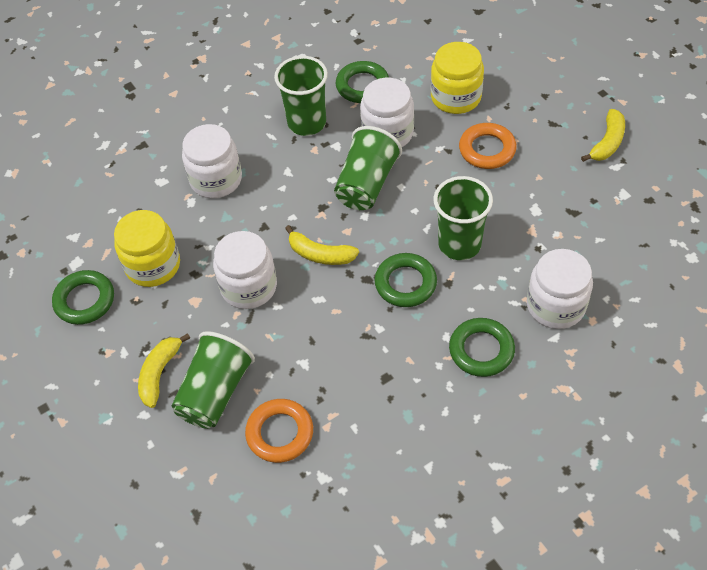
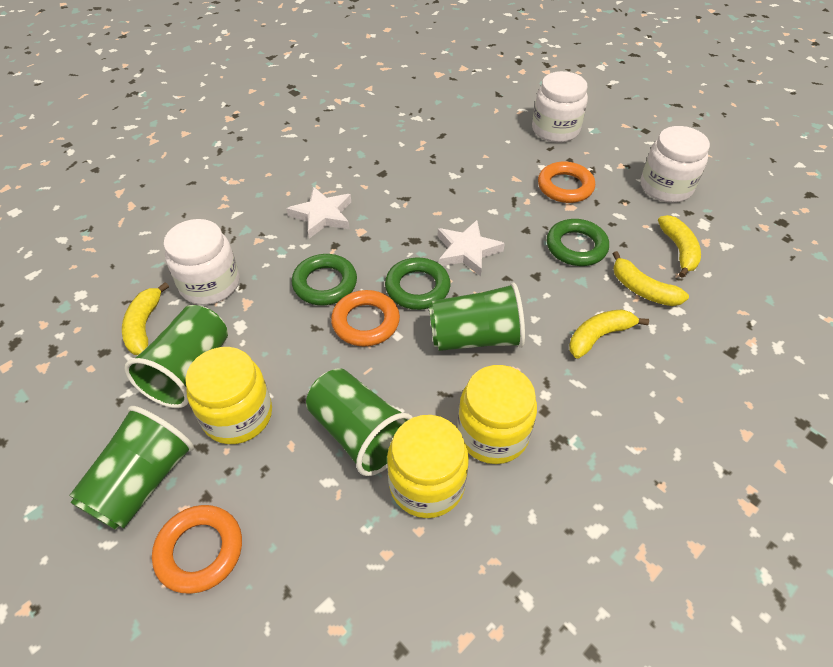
green ring: 4 -> 3
orange ring: 2 -> 3
white jar: 4 -> 3
white star: 0 -> 2
yellow banana: 3 -> 4
yellow jar: 2 -> 3

